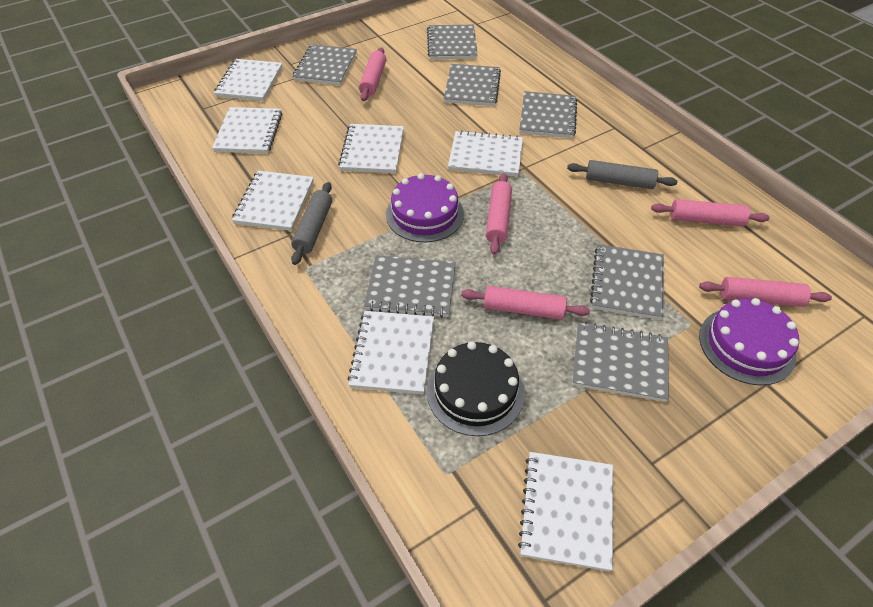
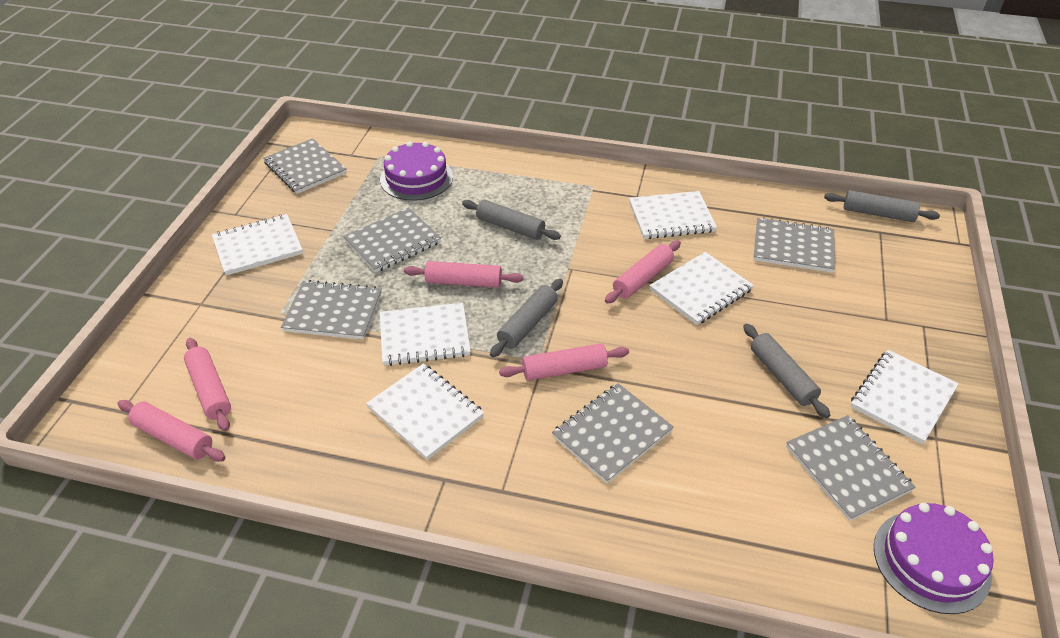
black cake: 1 -> 0
grey notebook: 7 -> 6
grey rolling pin: 2 -> 4
white notebook: 7 -> 6

